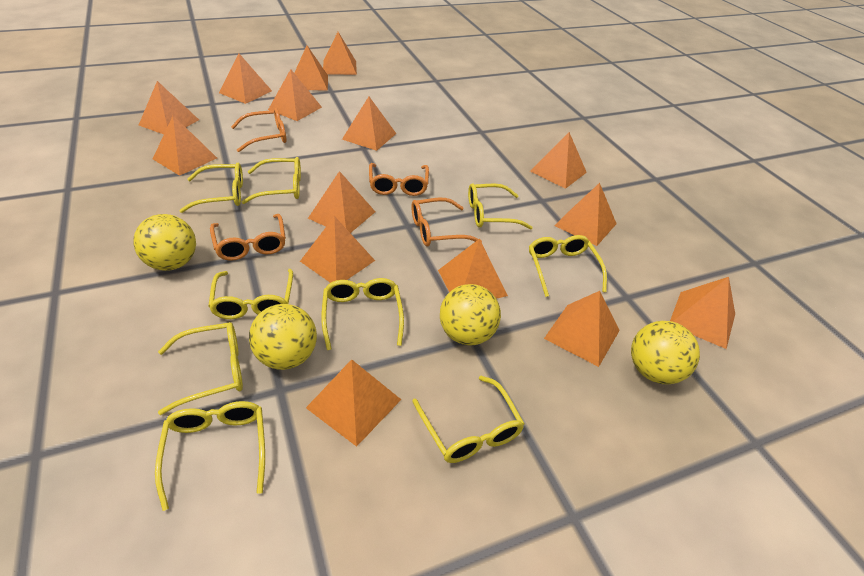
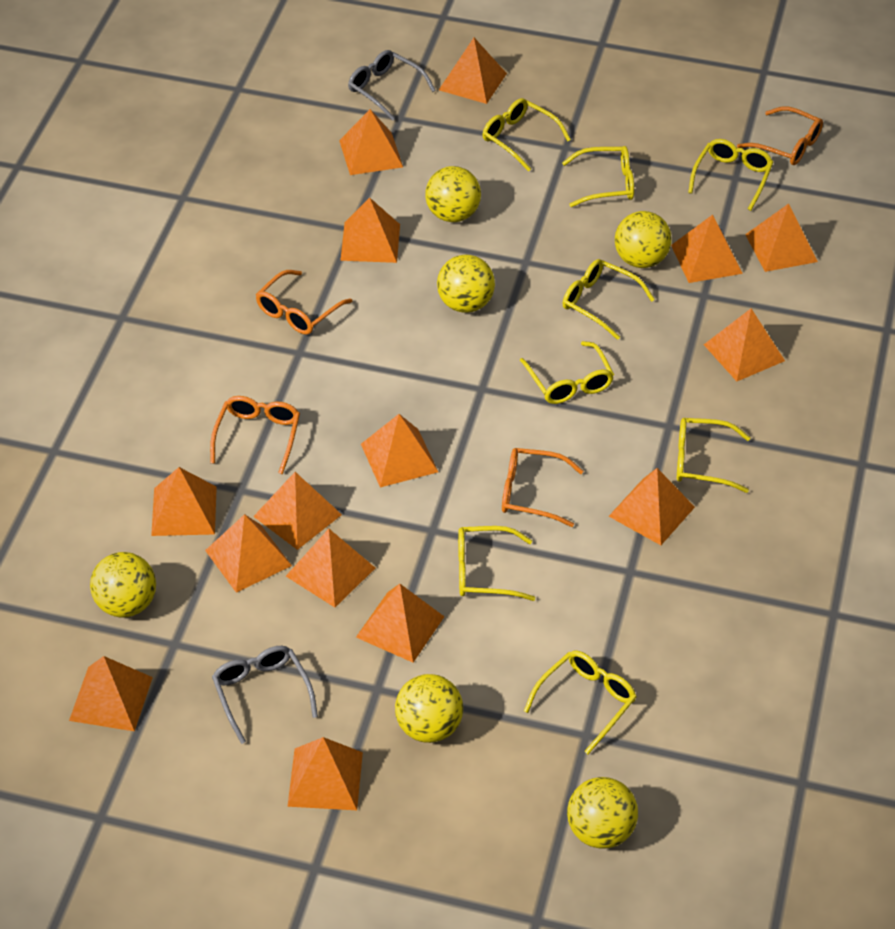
grey glasses: 0 -> 2
yellow ball: 4 -> 6
yellow glasses: 9 -> 8

